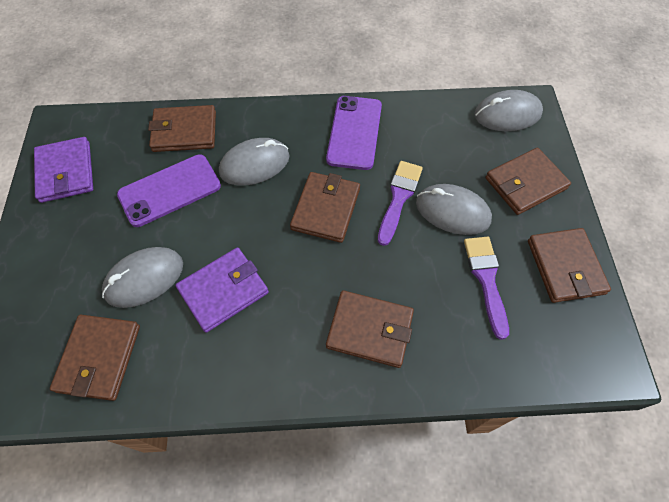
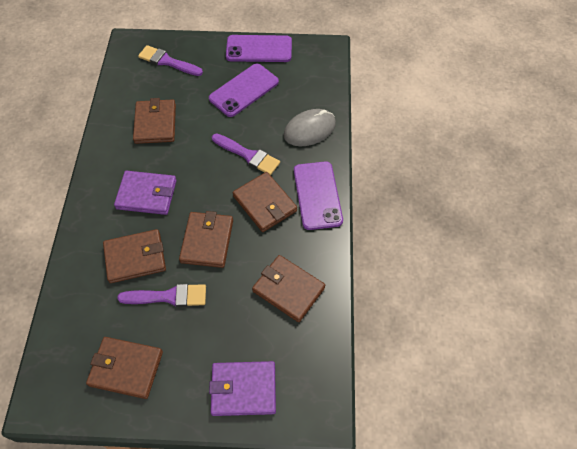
grey mouse: 4 -> 1
purple brush: 2 -> 3
purple phone: 2 -> 3

